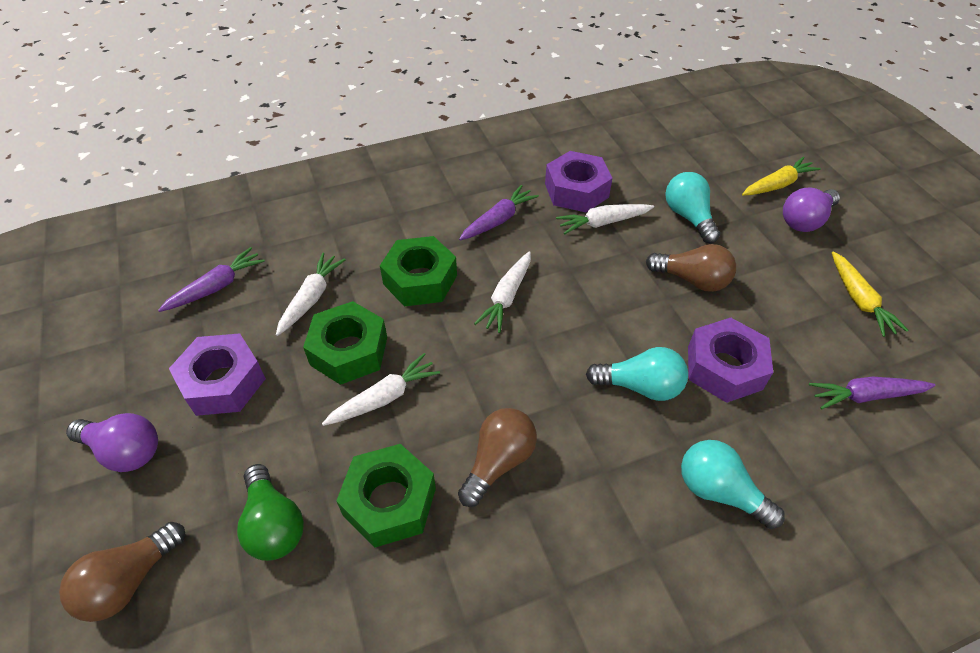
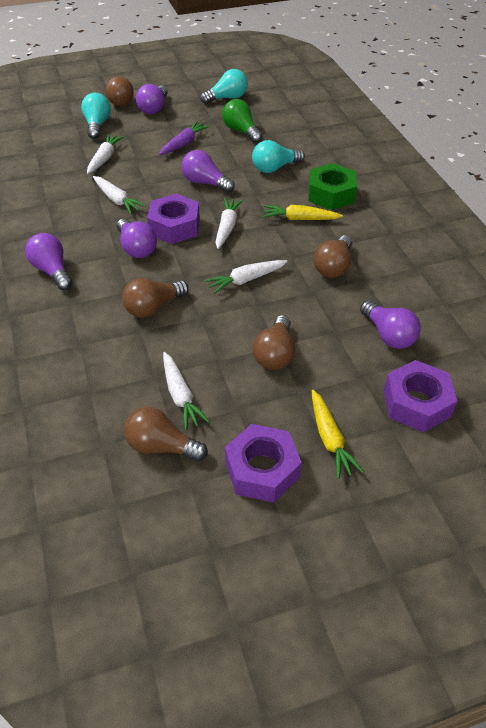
brown light bulb: 3 -> 5
green nut: 3 -> 1
purple carrot: 3 -> 1
purple light bulb: 2 -> 5
white carrot: 4 -> 5

